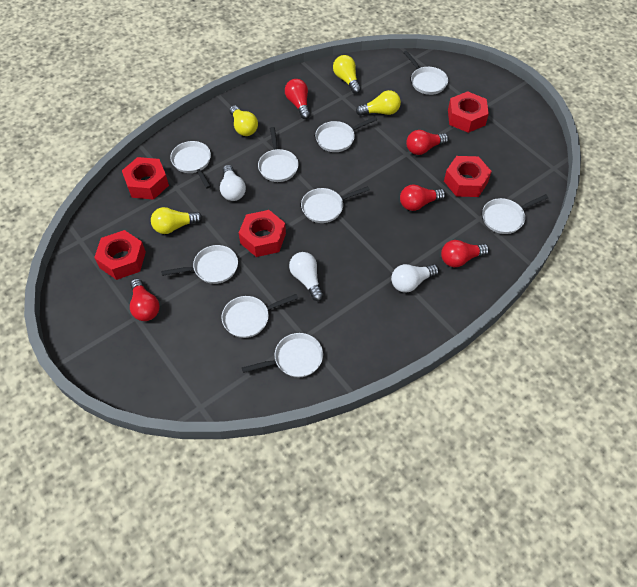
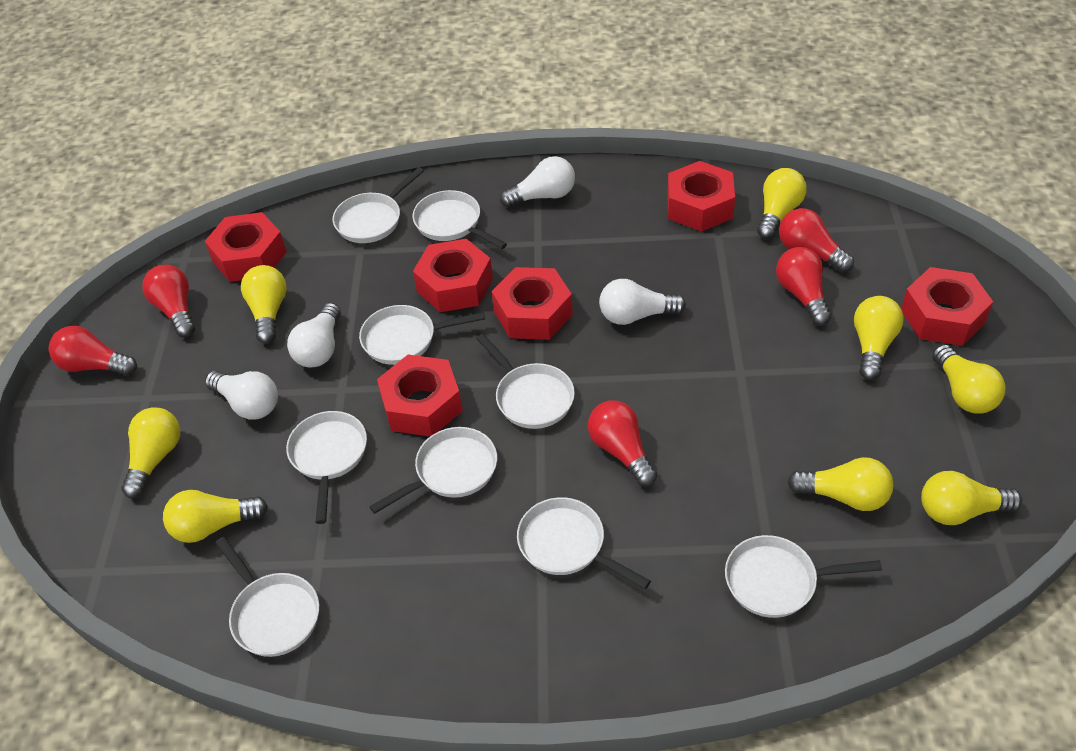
red nut: 5 -> 6
white light bulb: 3 -> 4
yellow light bulb: 4 -> 8

